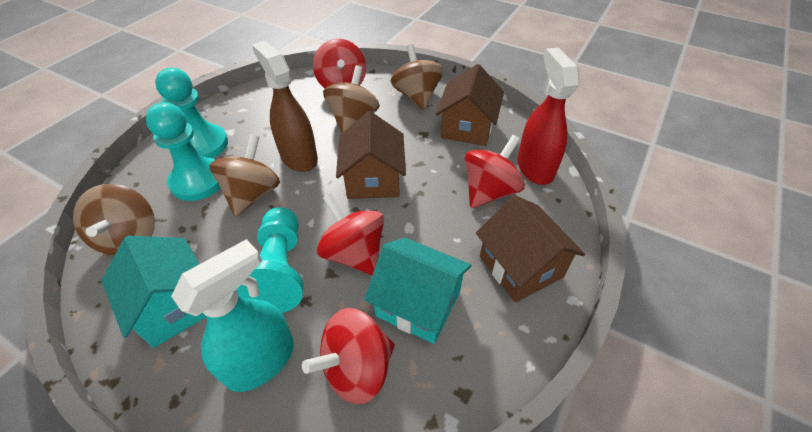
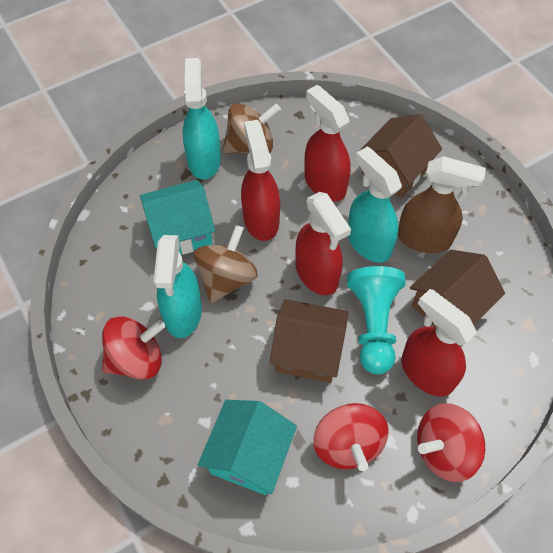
brown spinning top: 4 -> 2
red spinning top: 4 -> 3
red spray bottle: 1 -> 4
turquoise pawn: 3 -> 1
turquoise spray bottle: 1 -> 3

